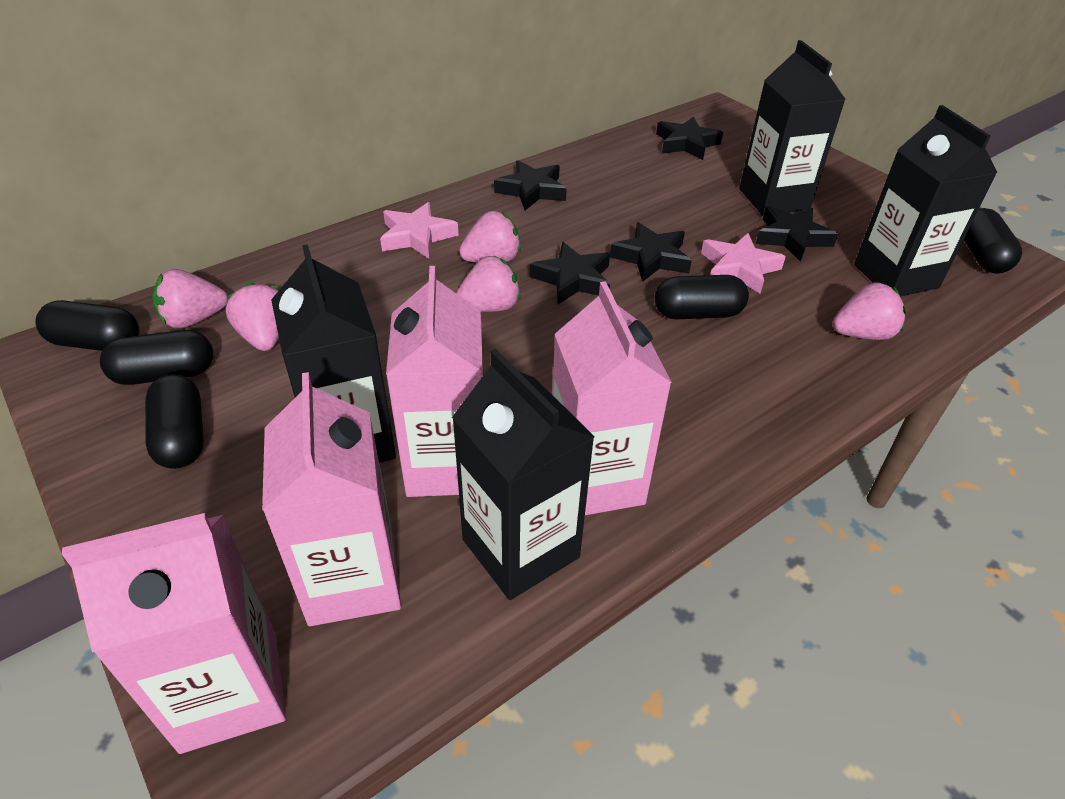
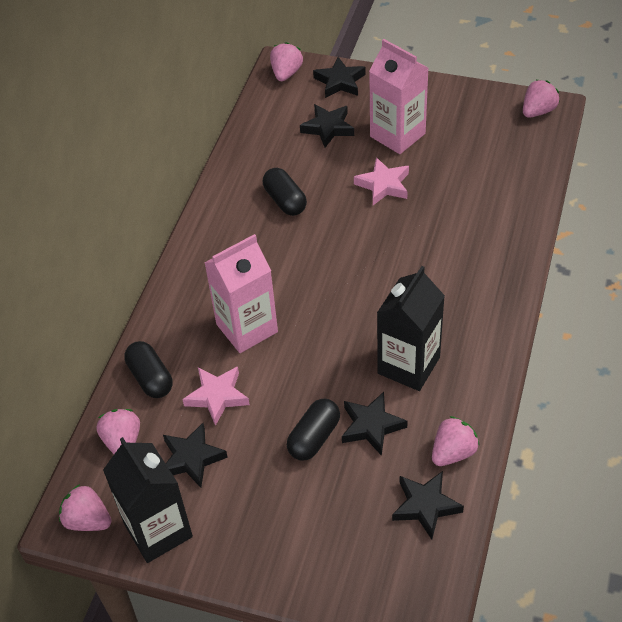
black capsule: 5 -> 3
black carton: 4 -> 2
pink carton: 4 -> 2

